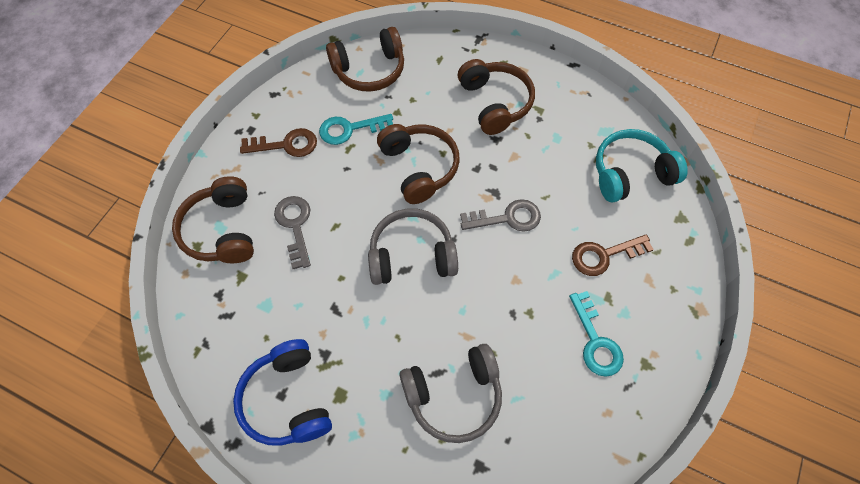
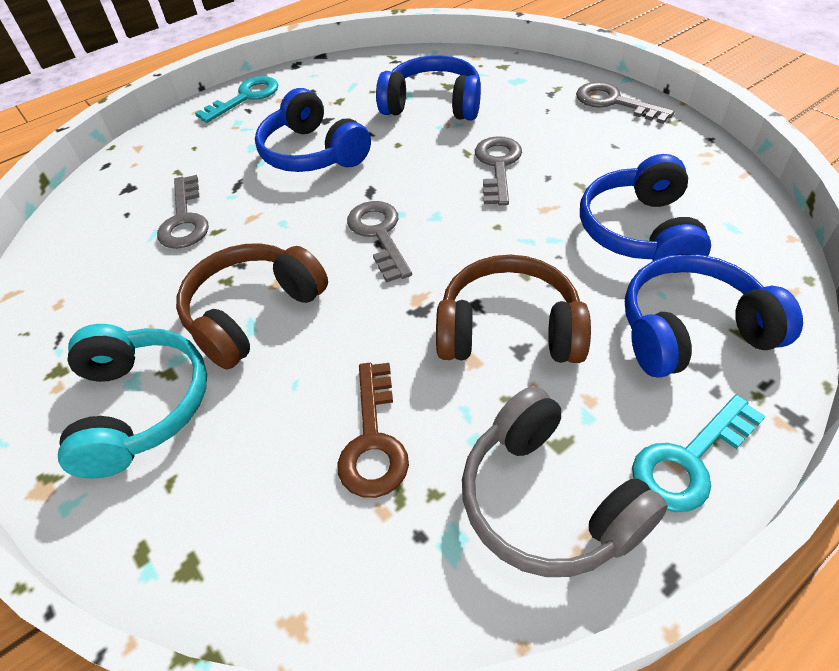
blue headphones: 1 -> 4
brown headphones: 4 -> 2
brown key: 2 -> 1
grey headphones: 2 -> 1
grey key: 2 -> 4

